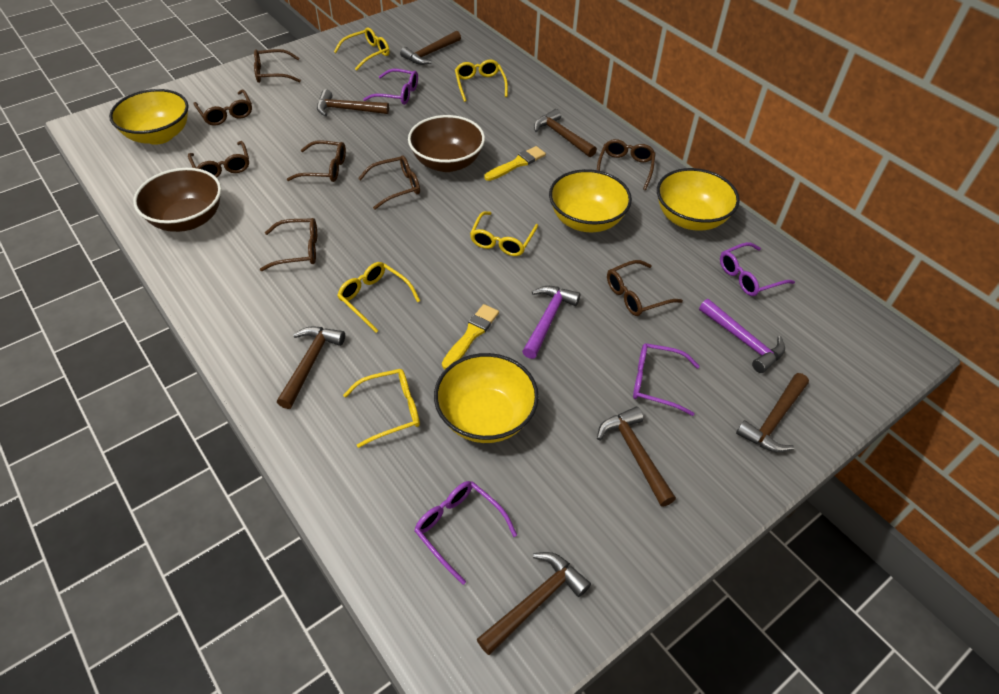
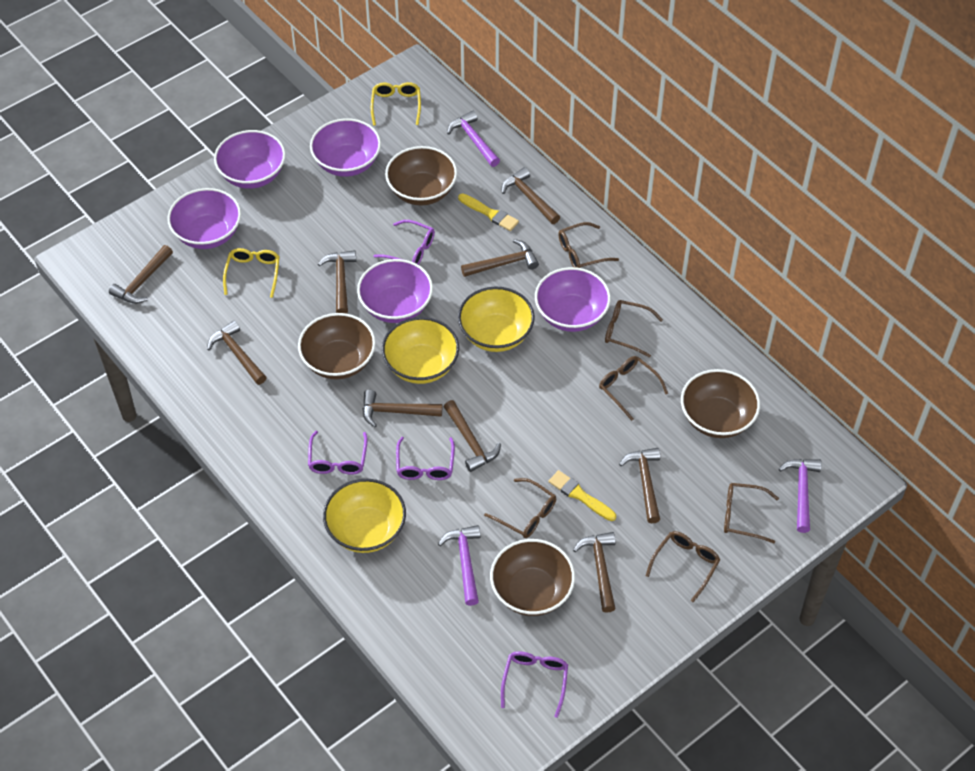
brown bowl: 2 -> 4
brown glasses: 8 -> 6
brown hammer: 7 -> 9
purple bowl: 0 -> 5
purple hammer: 2 -> 3
yellow bowl: 4 -> 3
yellow glasses: 5 -> 2

